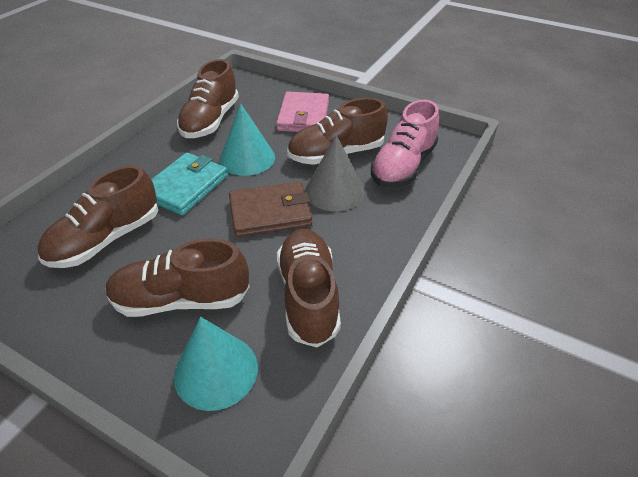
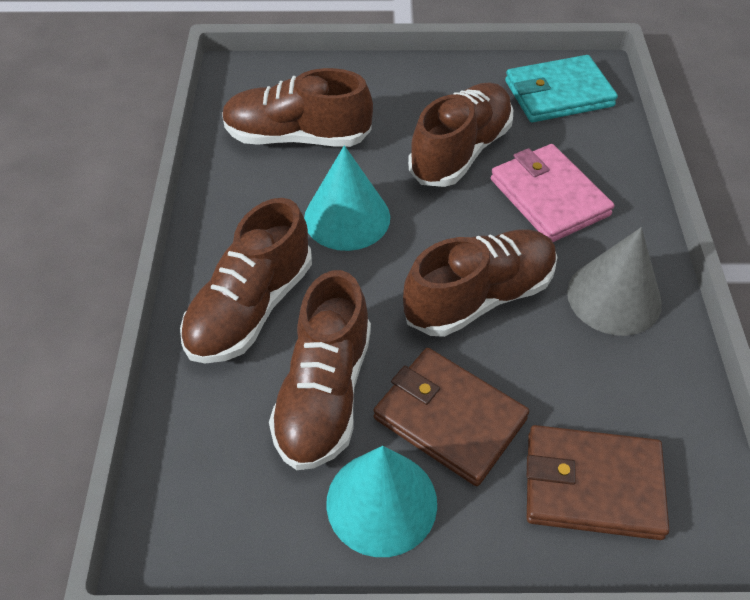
brown wallet: 1 -> 2
pink shoe: 1 -> 0

